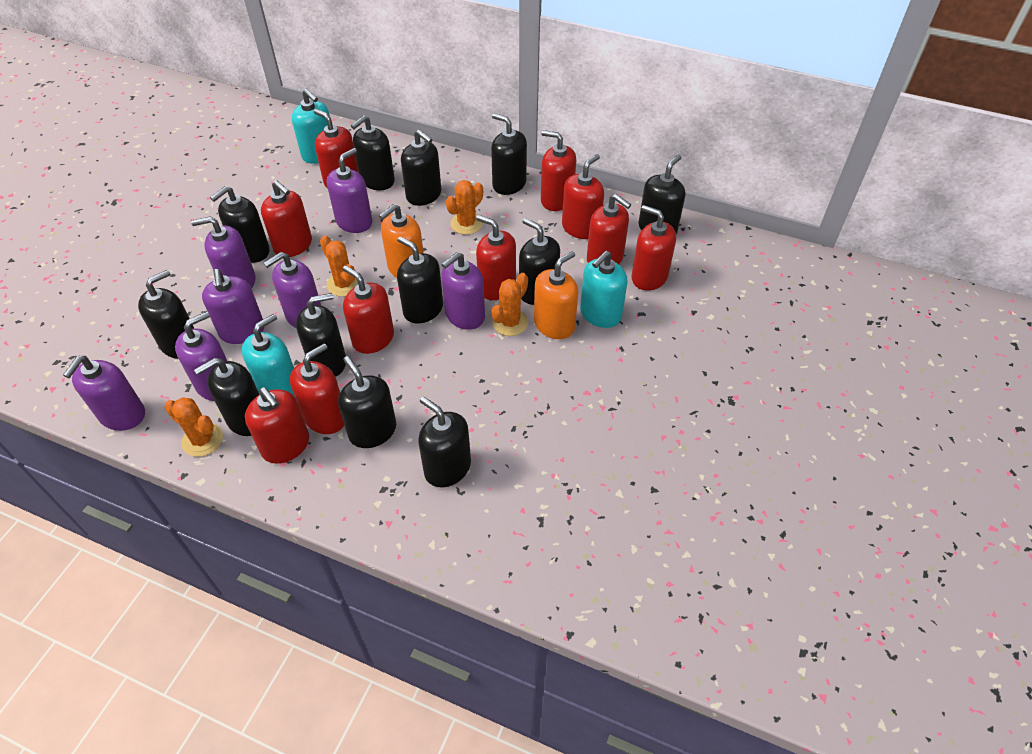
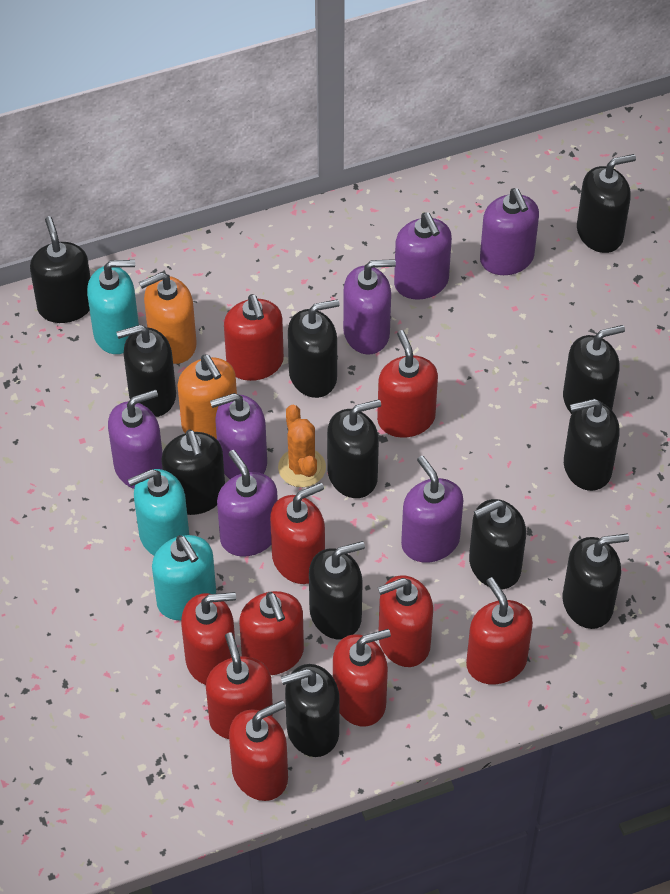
orange cactus: 4 -> 1

